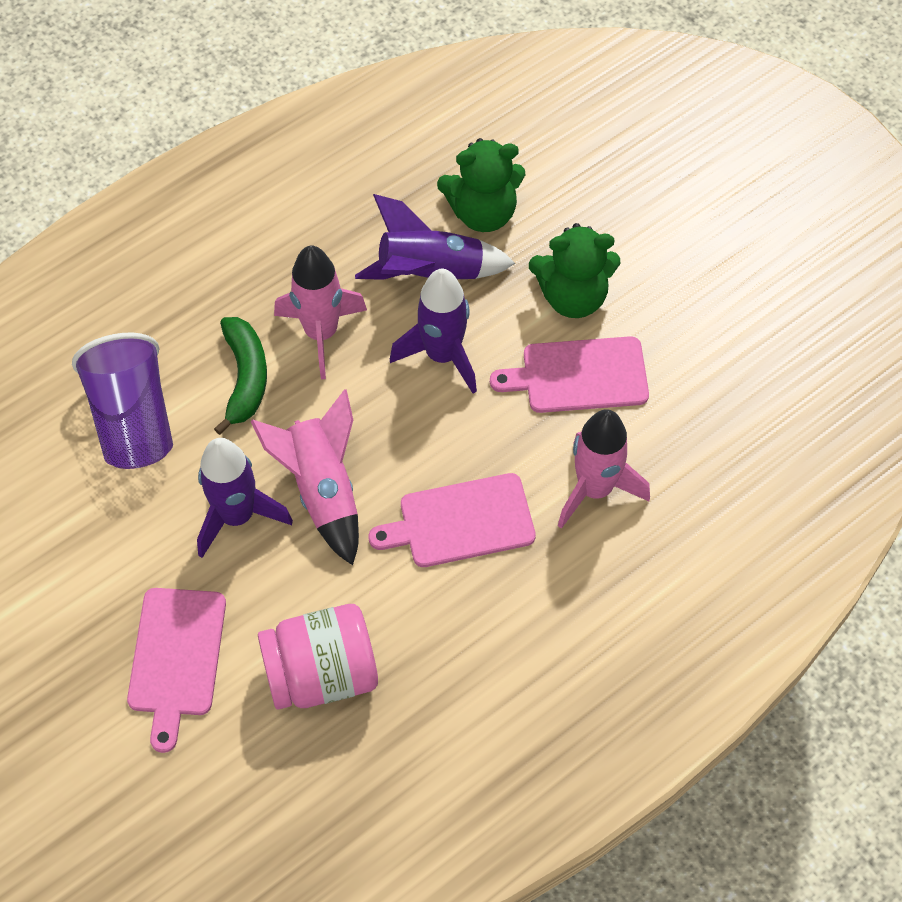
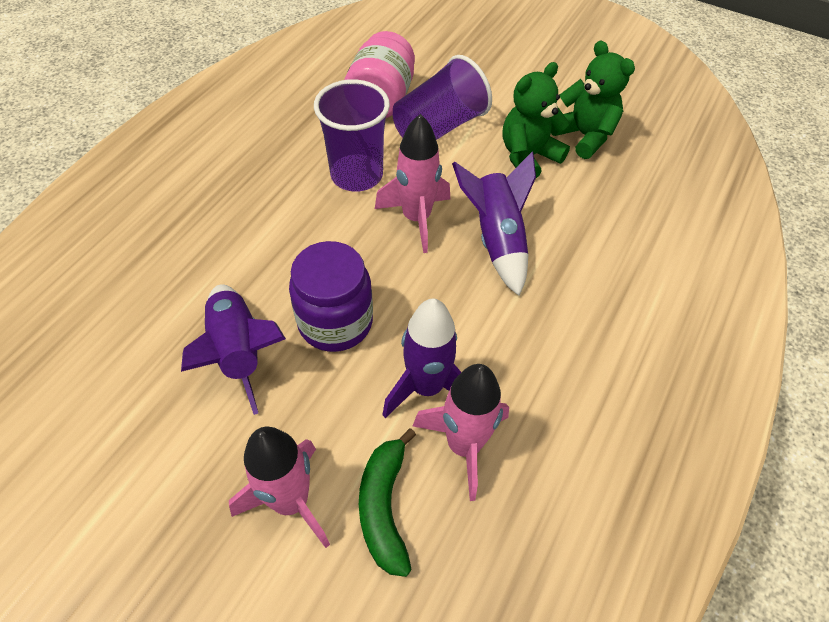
pink cutting board: 3 -> 0
purple cup: 1 -> 2
purple jar: 0 -> 1

